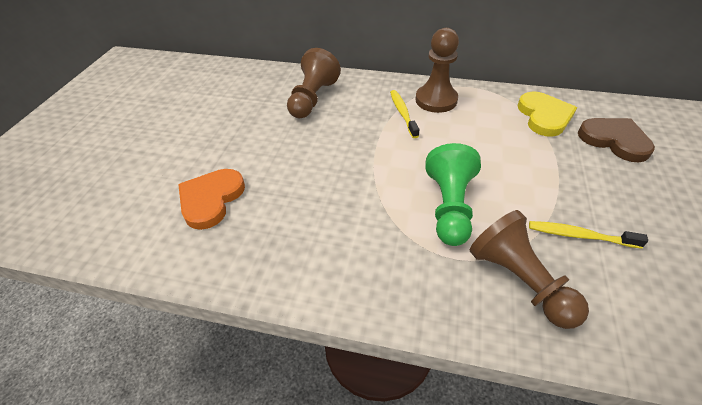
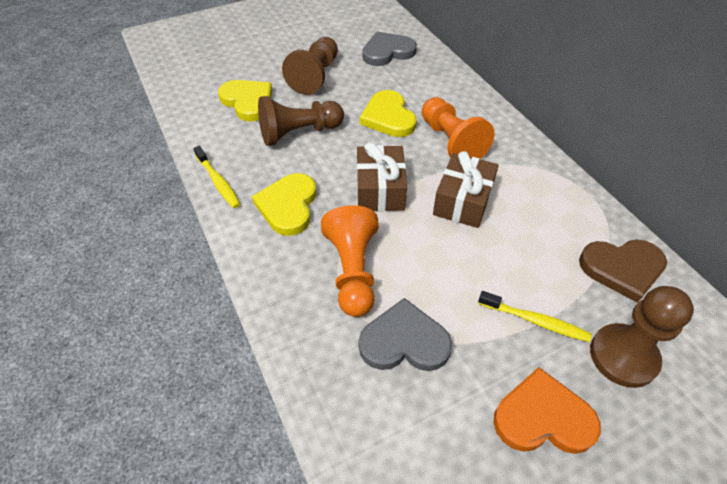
brown gift: 0 -> 2
green pawn: 1 -> 0
grey heart: 0 -> 2
orange pawn: 0 -> 2
yellow heart: 1 -> 3

